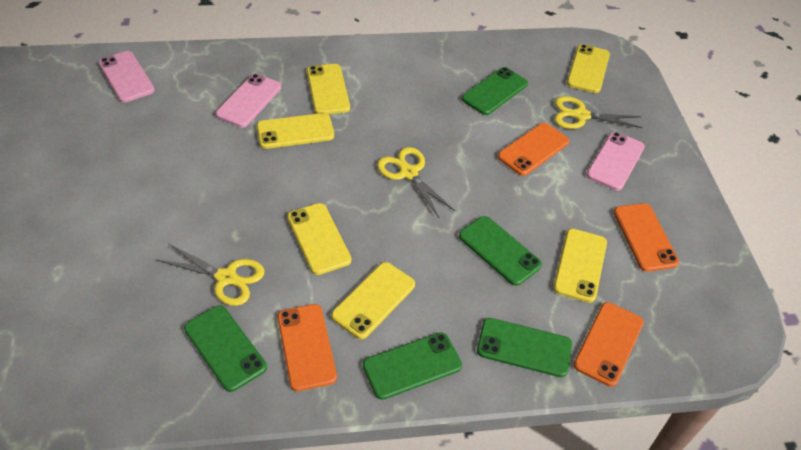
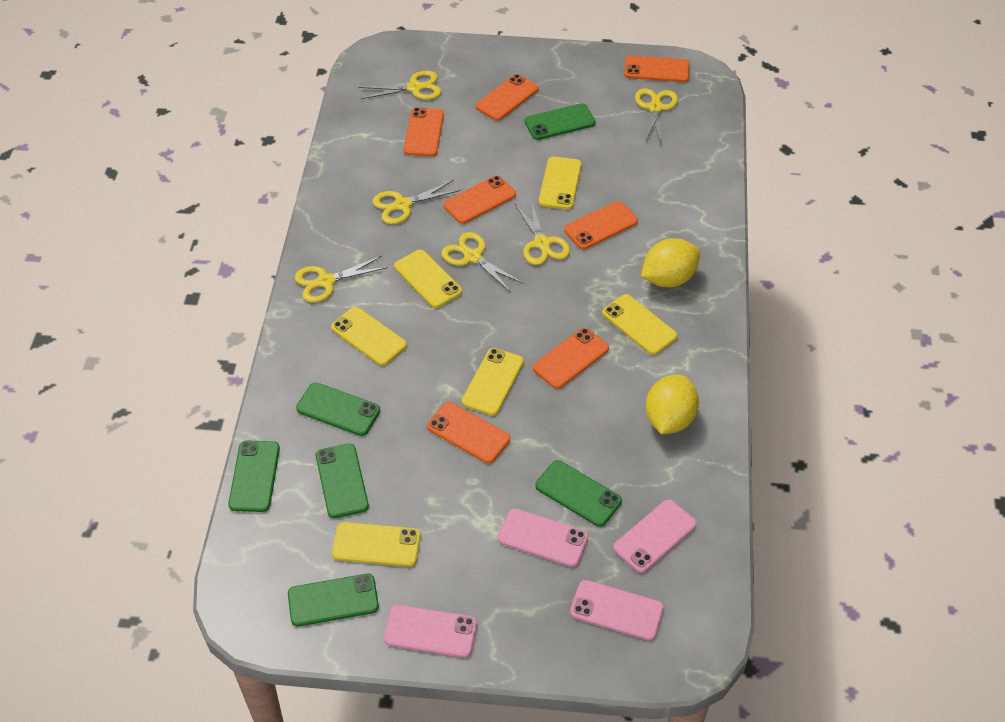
green phone: 5 -> 6
orange phone: 4 -> 7
pink phone: 3 -> 4
yellow lemon: 0 -> 2
yellow scissors: 3 -> 6

